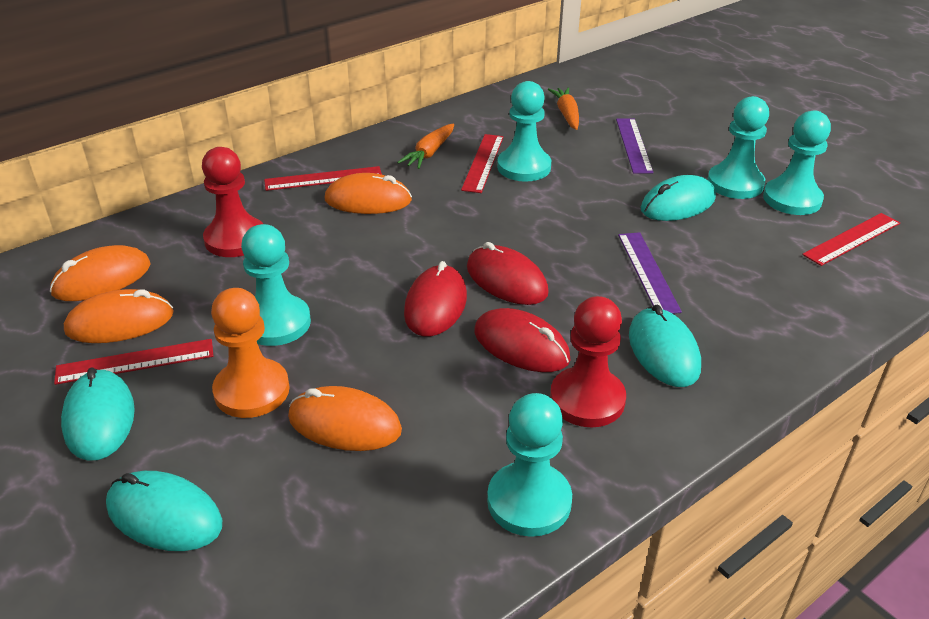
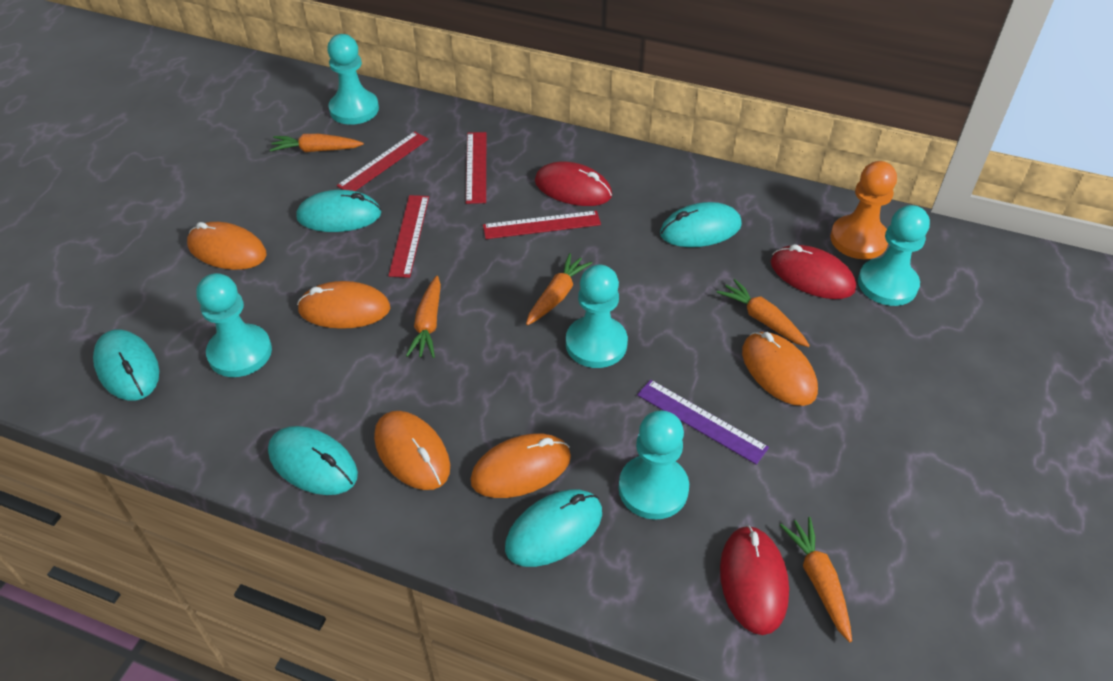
orange carrot: 2 -> 5
orange mouse: 4 -> 5
purple ruler: 2 -> 1
red pawn: 2 -> 0
turquoise mouse: 4 -> 5

